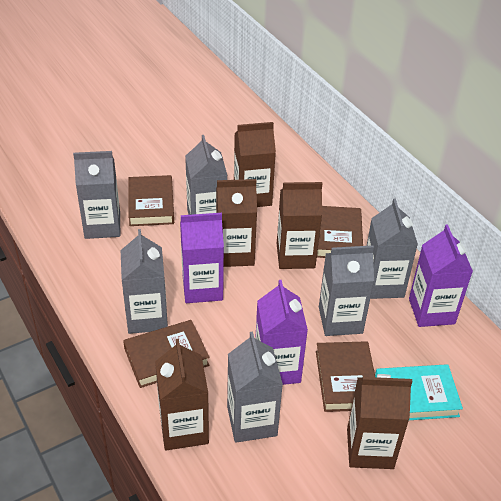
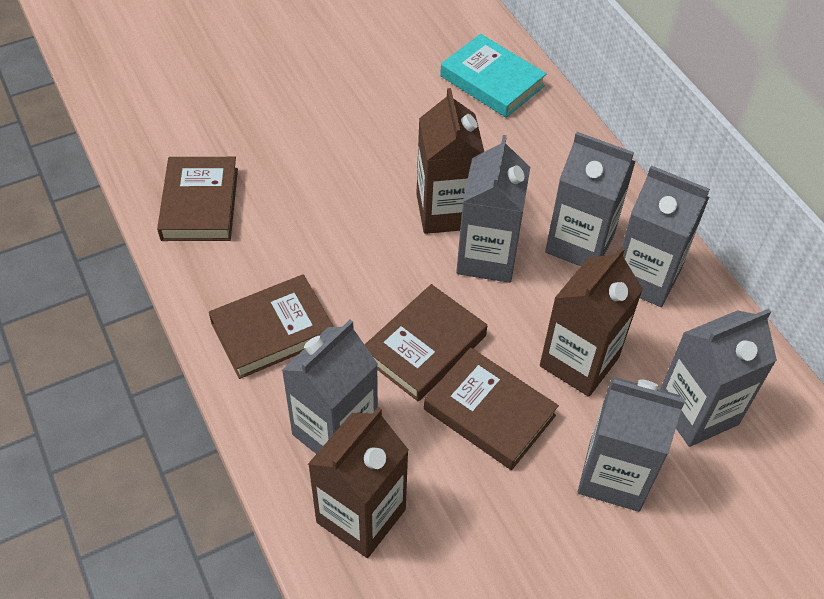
brown carton: 5 -> 3
purple carton: 3 -> 0

